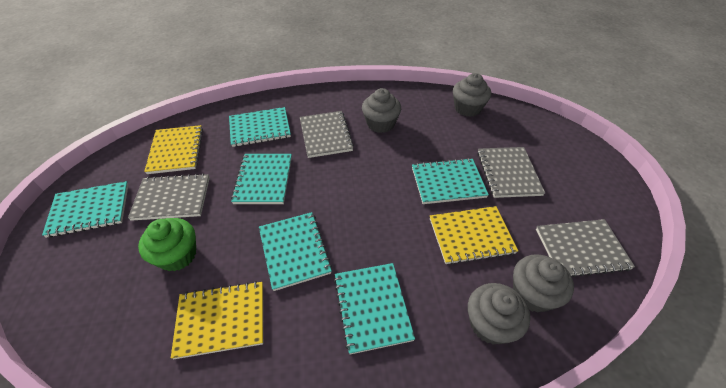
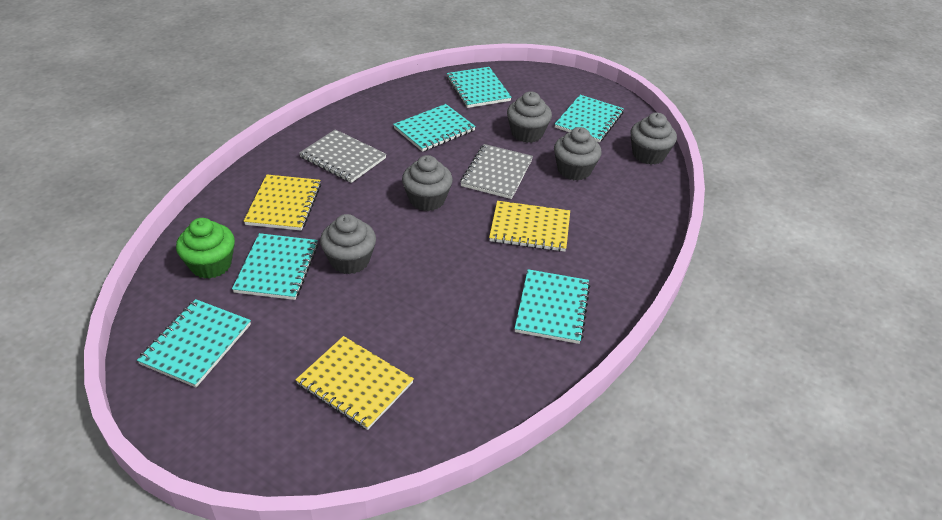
grey cupcake: 4 -> 5
grey notebook: 4 -> 2

